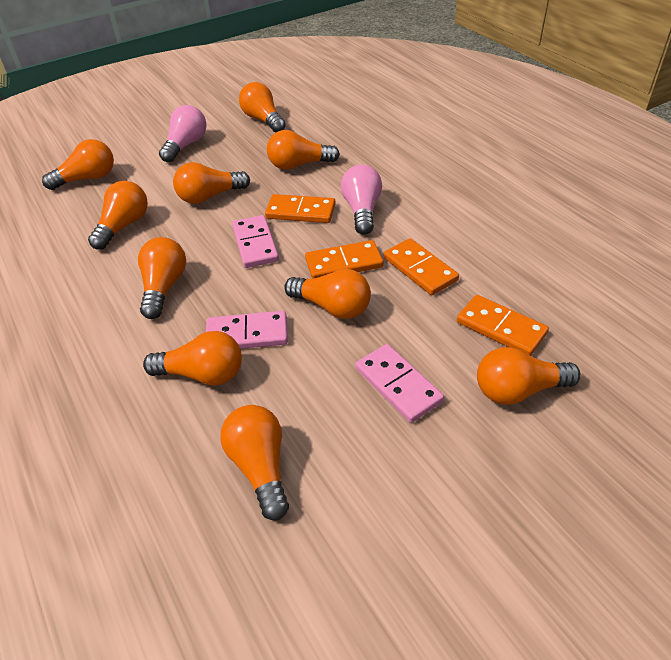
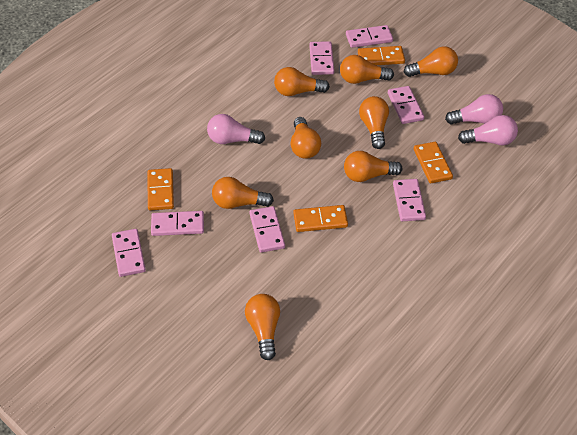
orange light bulb: 10 -> 8
pink domino: 3 -> 7
pink light bulb: 2 -> 3

